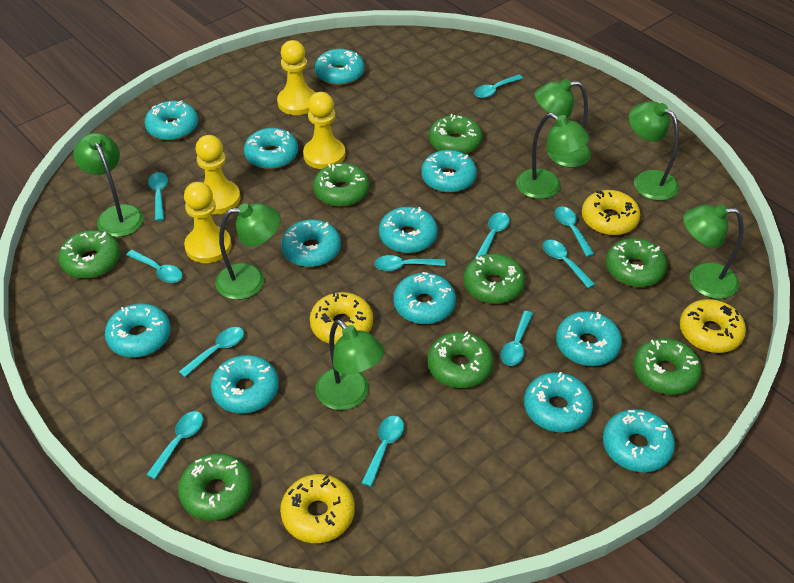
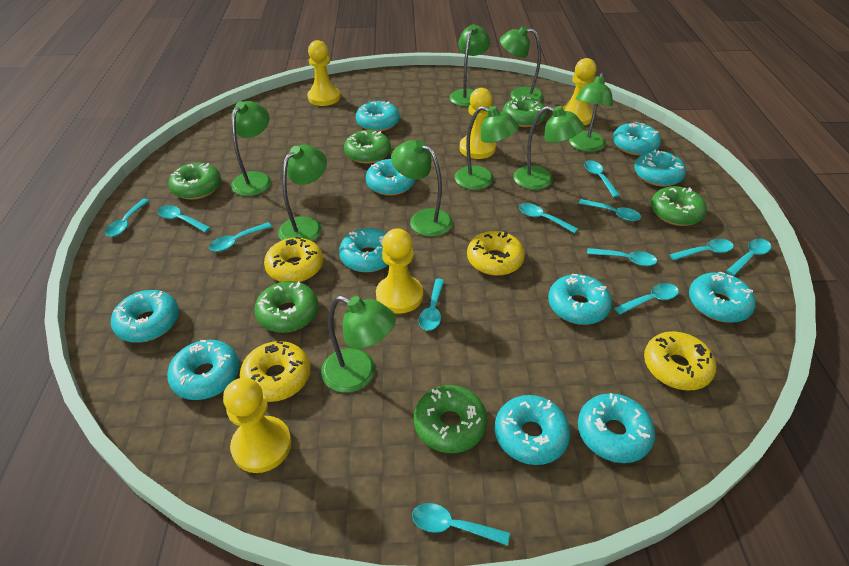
green donut: 8 -> 6
green lamp: 7 -> 9
turquoise donut: 12 -> 11
turquoise spoon: 11 -> 12
yellow pawn: 4 -> 5

